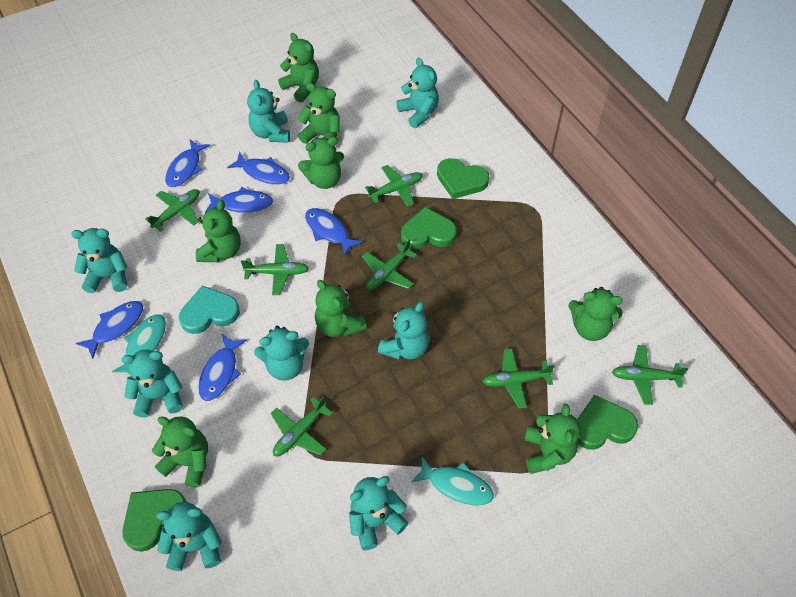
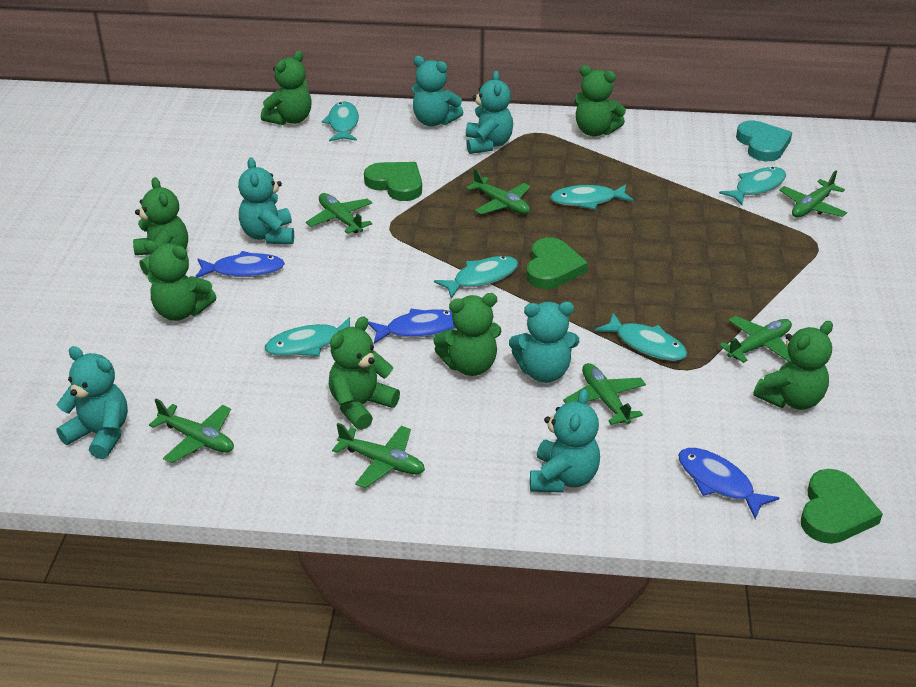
blue fish: 6 -> 3
green heart: 4 -> 3
green teddy bear: 8 -> 7
turquoise fish: 2 -> 6
turquoise teddy bear: 8 -> 6

